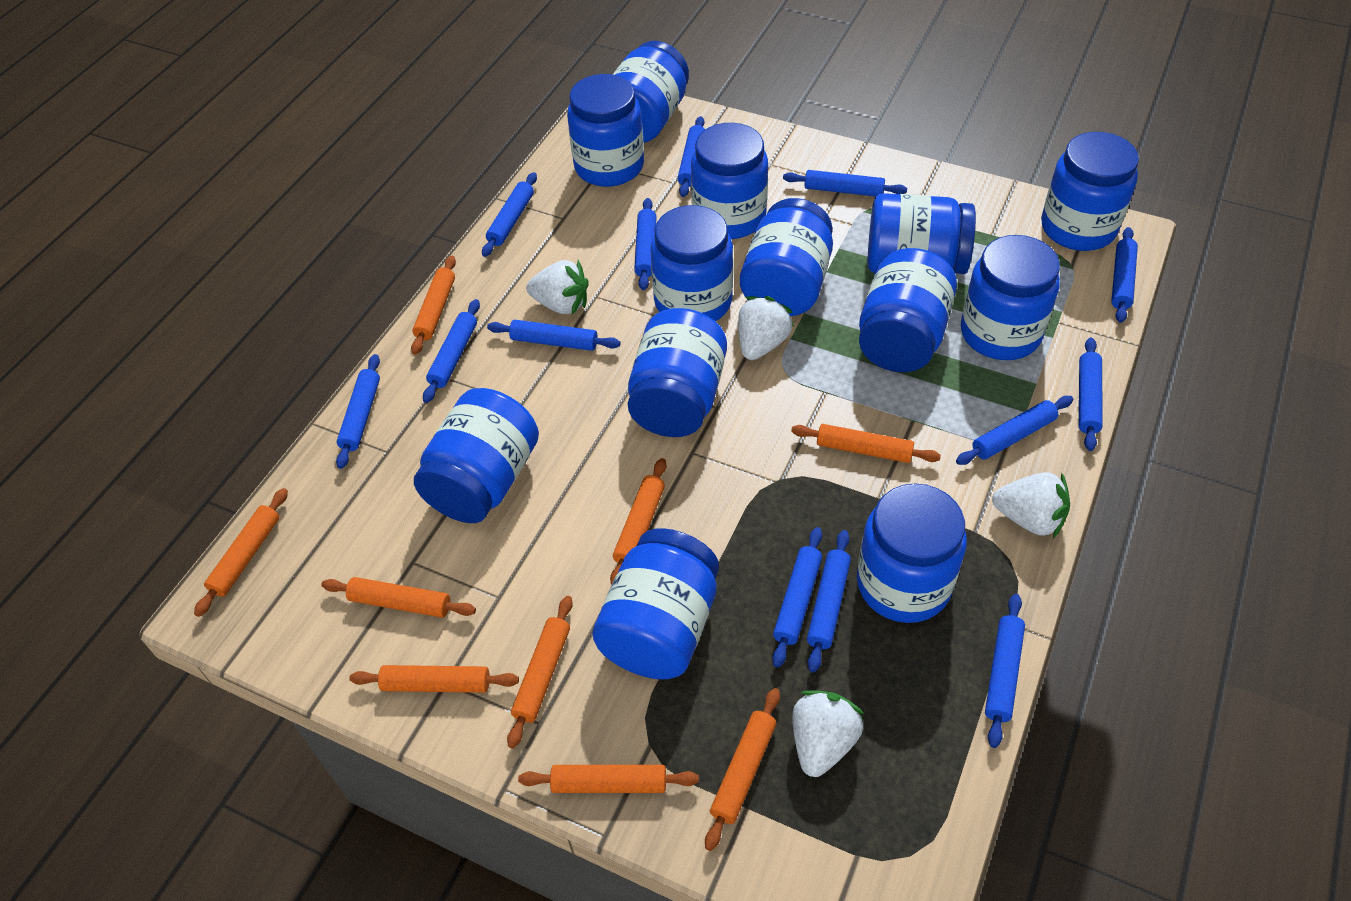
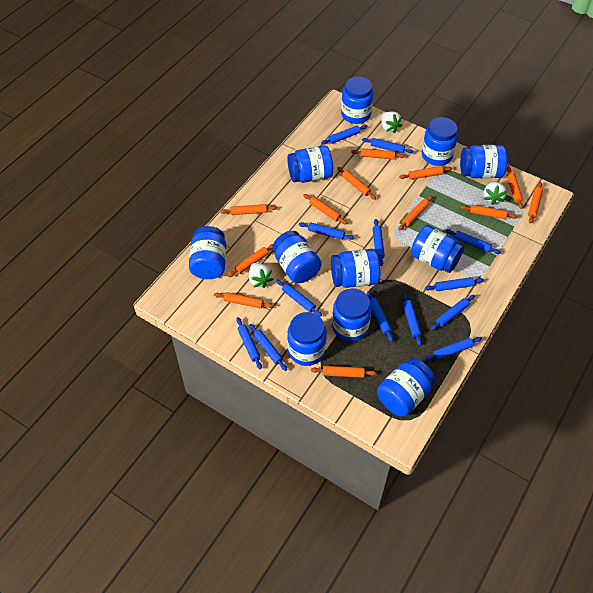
blue jar: 13 -> 11
orange rolling pin: 9 -> 12
white strawberry: 4 -> 3

